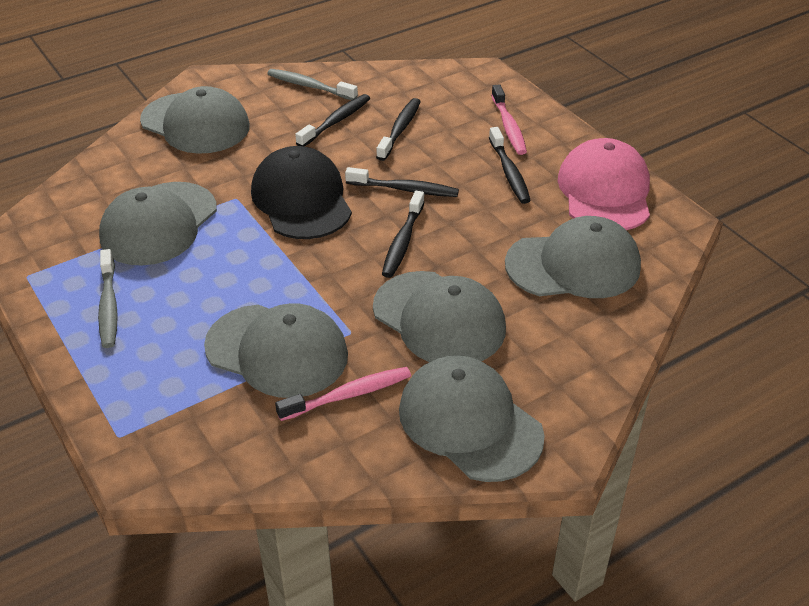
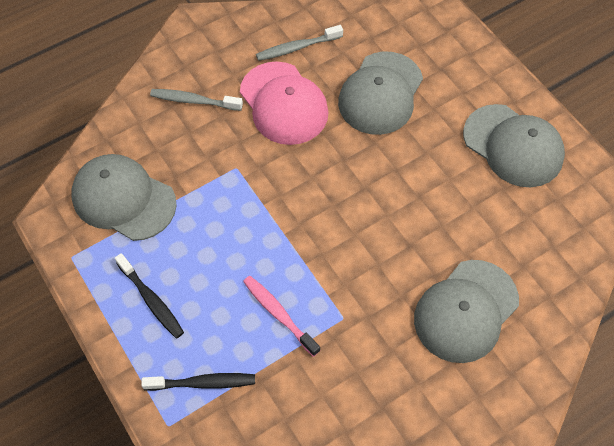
black cap: 1 -> 0
black toothbrush: 5 -> 2
grey cap: 6 -> 4
pink toothbrush: 2 -> 1

